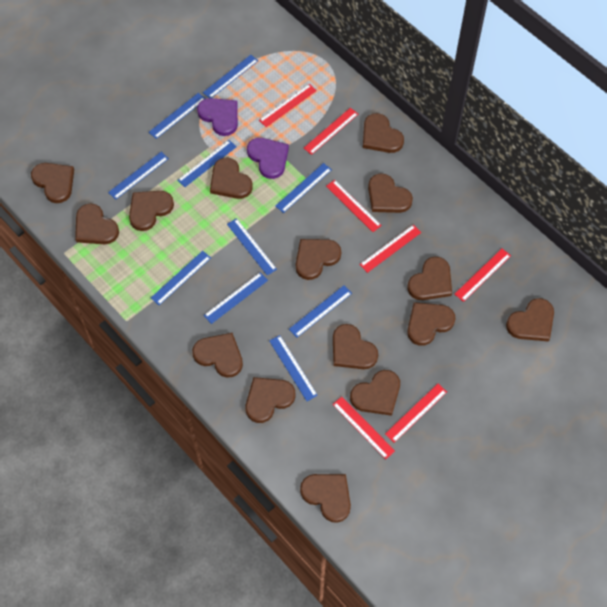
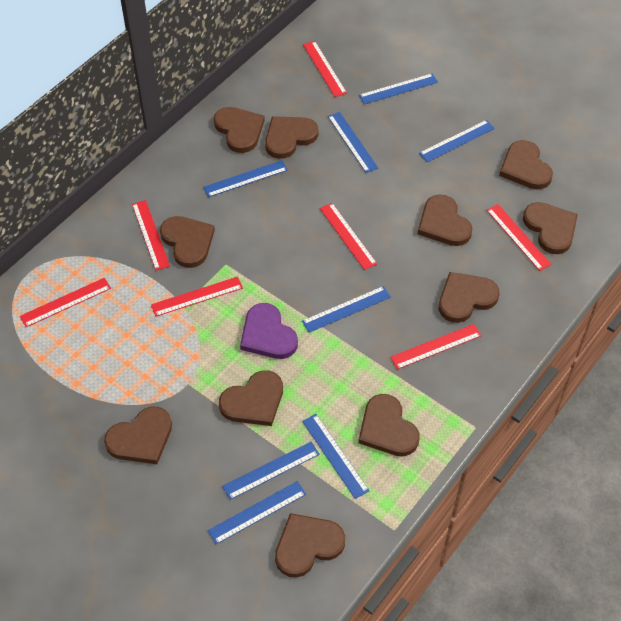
blue ruler: 10 -> 8
brown heart: 15 -> 11
purple heart: 2 -> 1

